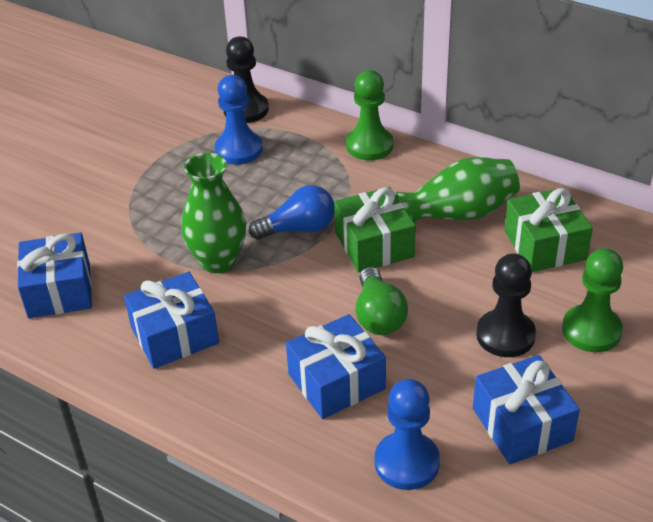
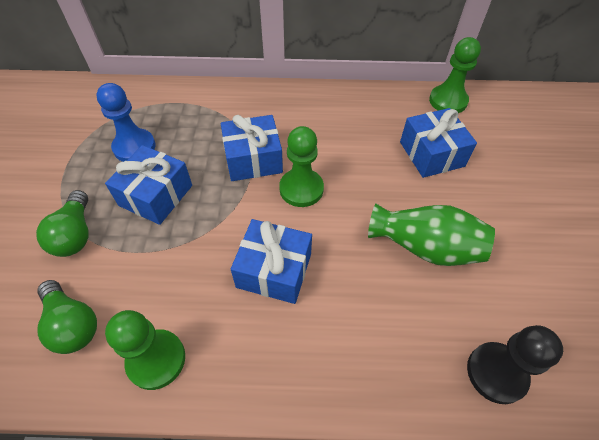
black pawn: 2 -> 1
blue light bulb: 1 -> 0
blue pawn: 2 -> 1
green gift: 2 -> 0
green light bulb: 1 -> 2
green pawn: 2 -> 3
green vase: 2 -> 1

